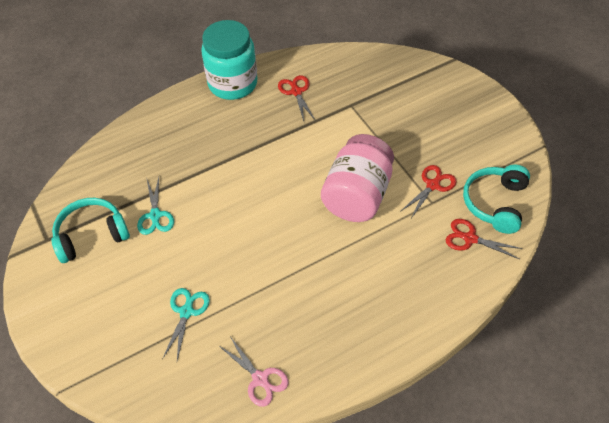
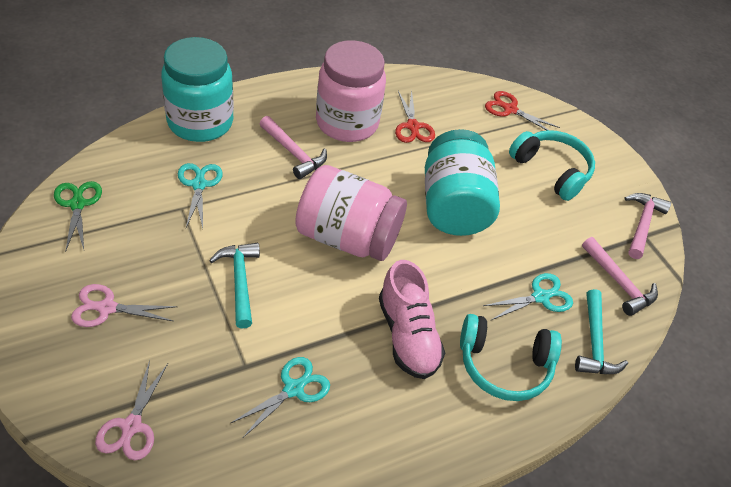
green scissors: 0 -> 1
pink hammer: 0 -> 3
pink jar: 1 -> 2
pink scissors: 1 -> 2
pink shoe: 0 -> 1
red scissors: 3 -> 2
turquoise hammer: 0 -> 2
turquoise jar: 1 -> 2
turquoise scissors: 2 -> 3

